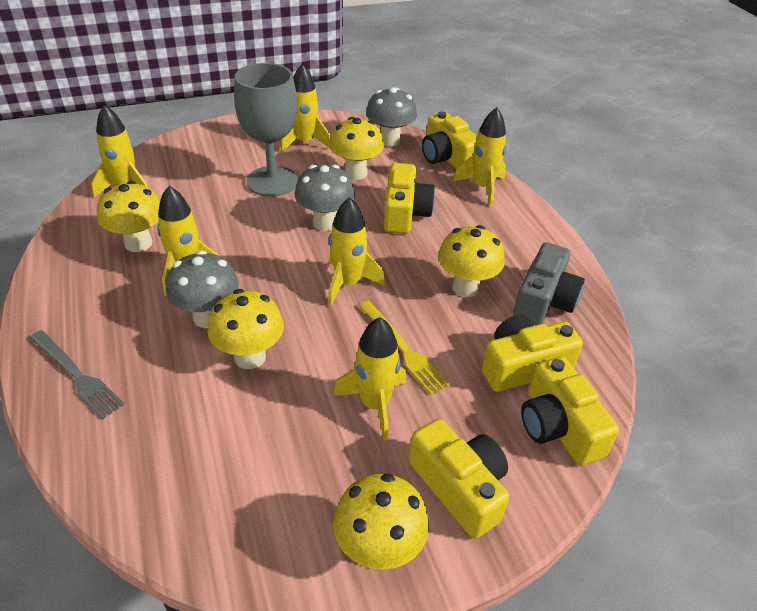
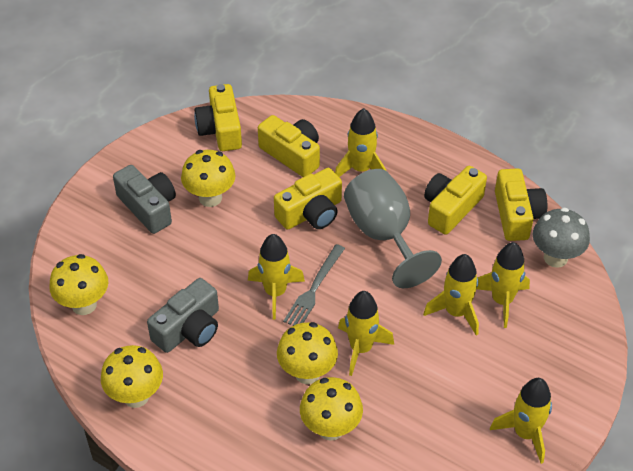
grey camera: 1 -> 2
grey mushroom: 3 -> 1
yellow fork: 1 -> 0

